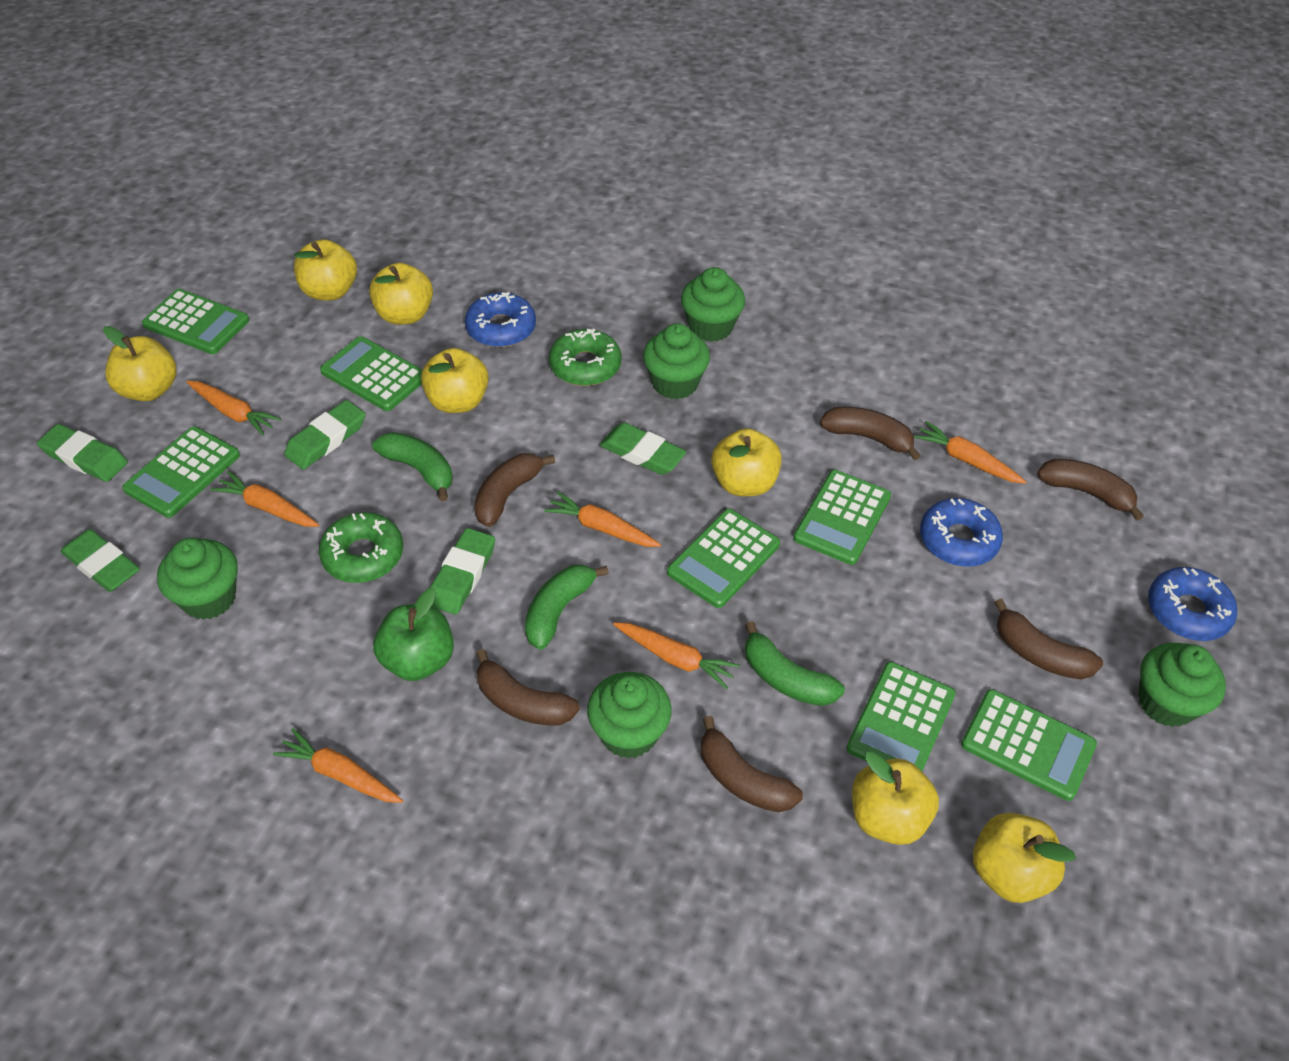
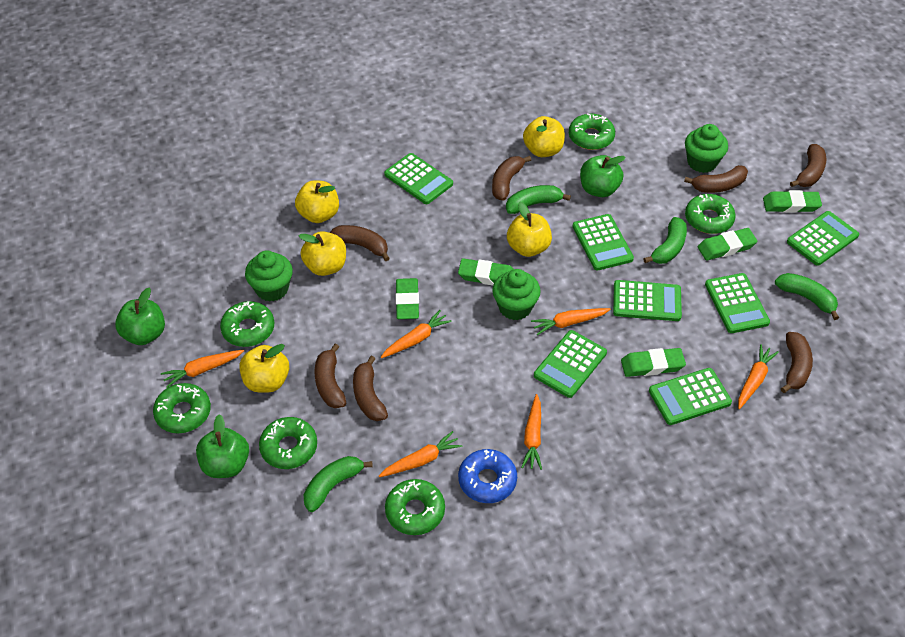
blue donut: 3 -> 1
brown banana: 6 -> 7
green apple: 1 -> 3
green banana: 3 -> 4
green cupcake: 5 -> 3
green donut: 2 -> 6
yellow apple: 7 -> 5

